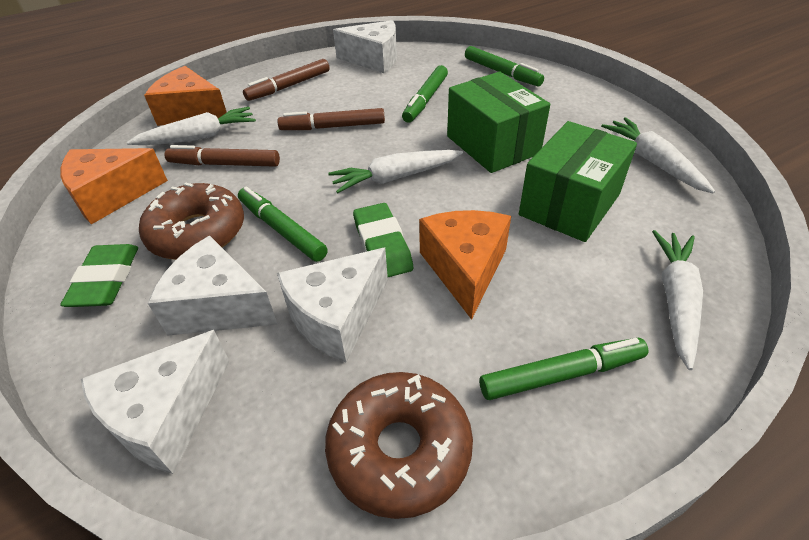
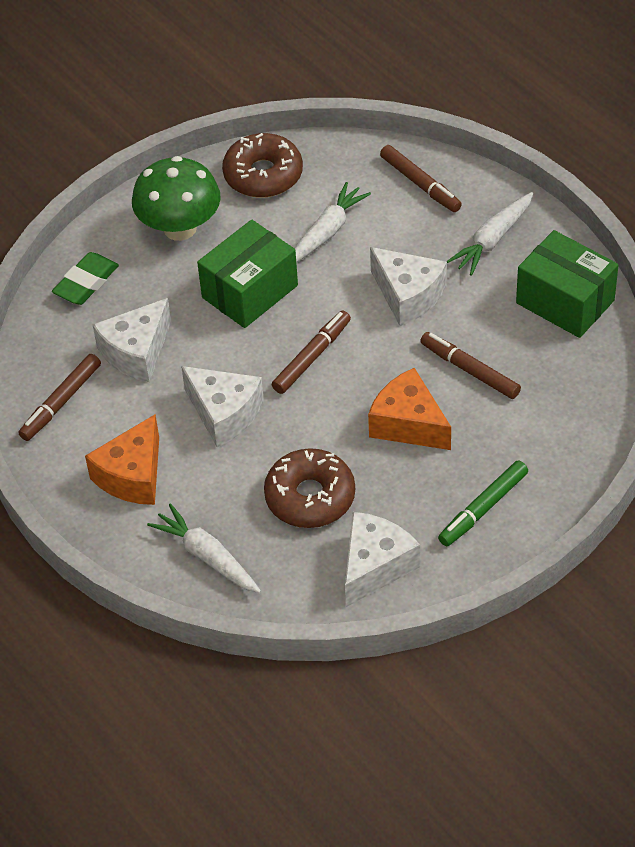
brown marker: 3 -> 4
green eraser: 2 -> 1
green marker: 4 -> 1
green mushroom: 0 -> 1
orange cheese: 3 -> 2
white carrot: 4 -> 3

